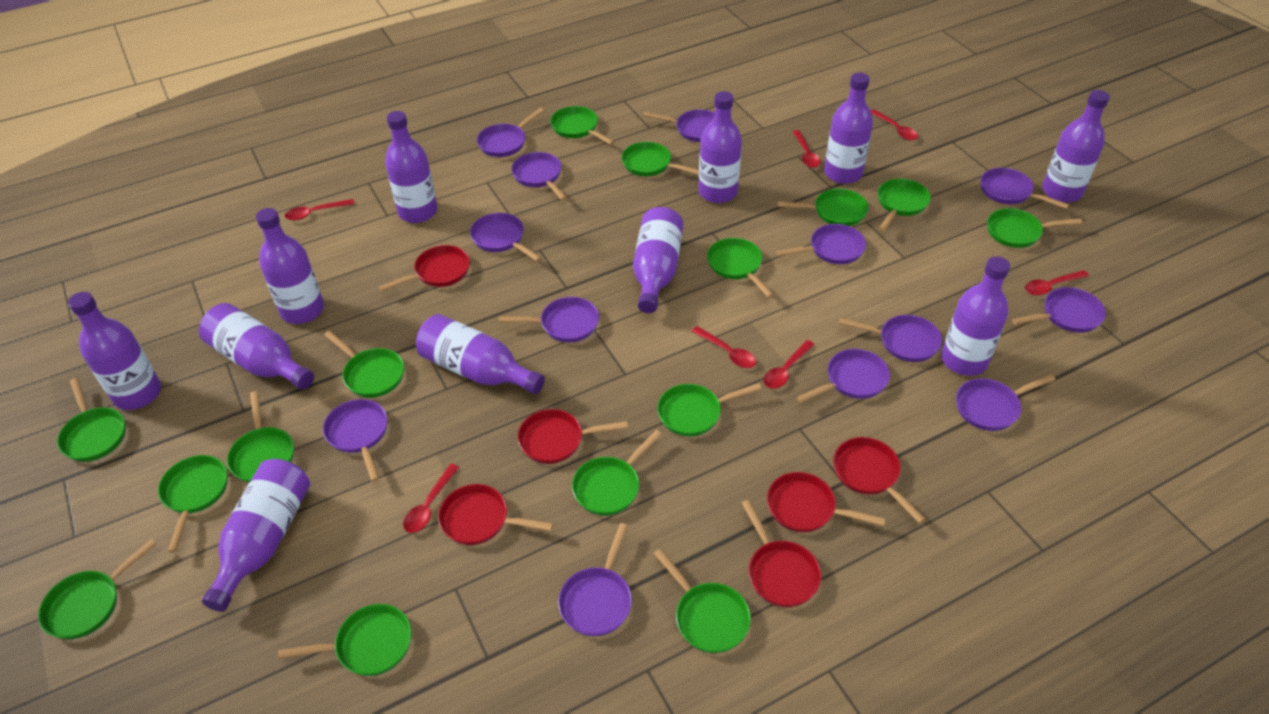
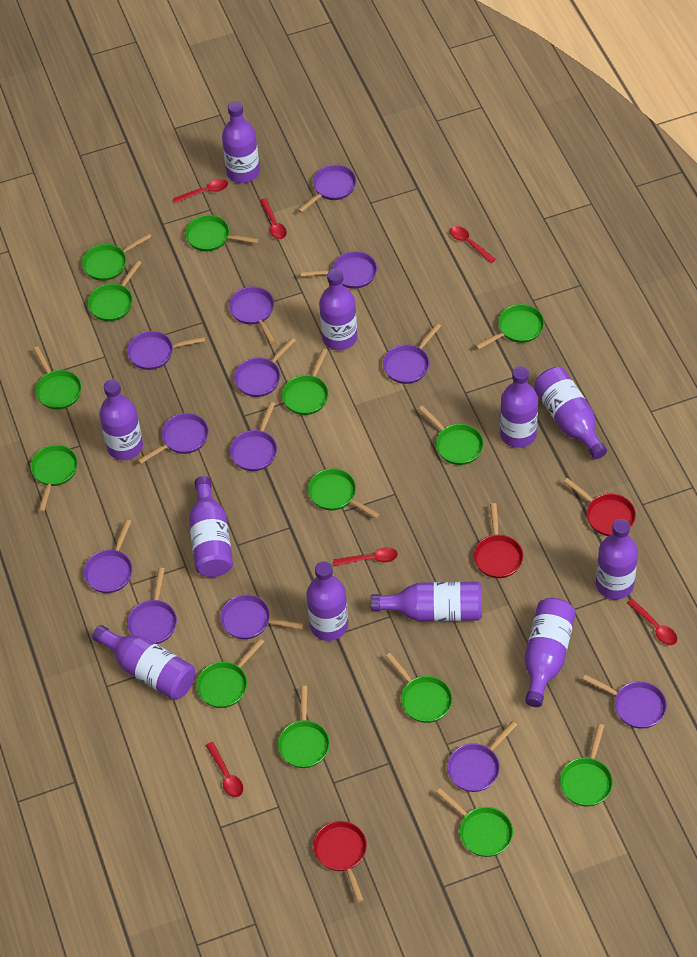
green pan: 15 -> 14
red pan: 6 -> 3
red spoon: 7 -> 6

